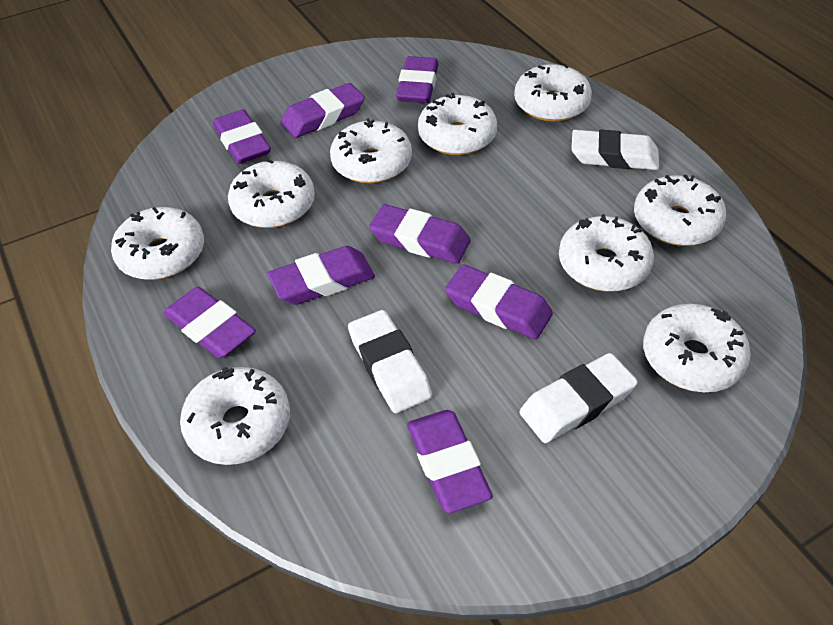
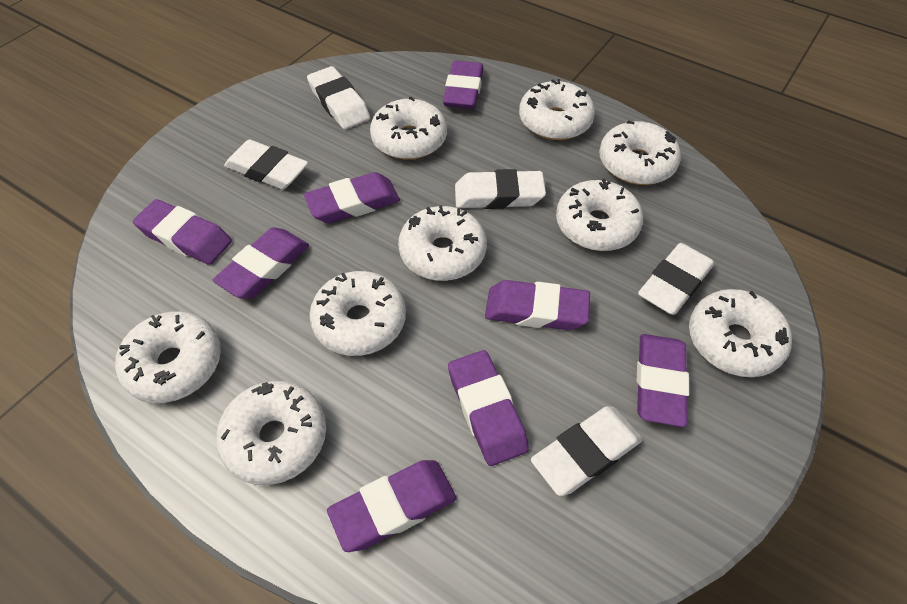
white eraser: 3 -> 5

